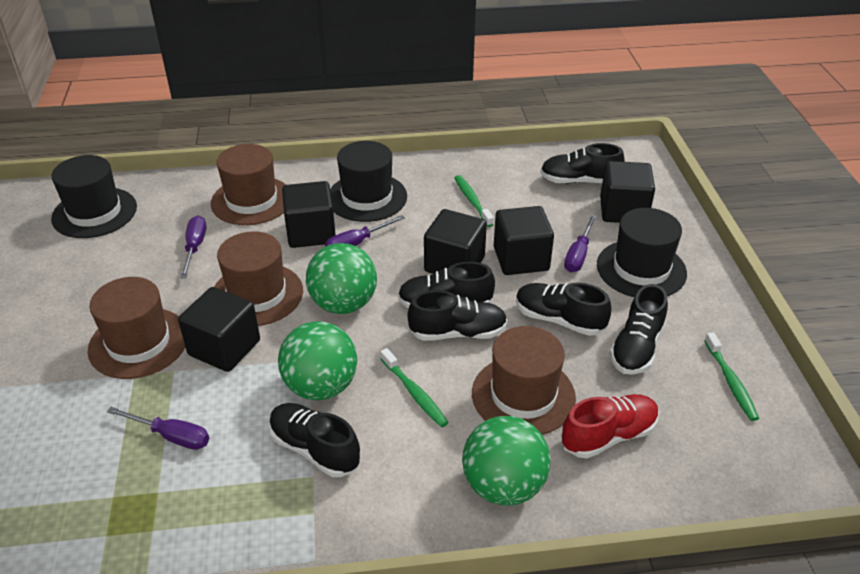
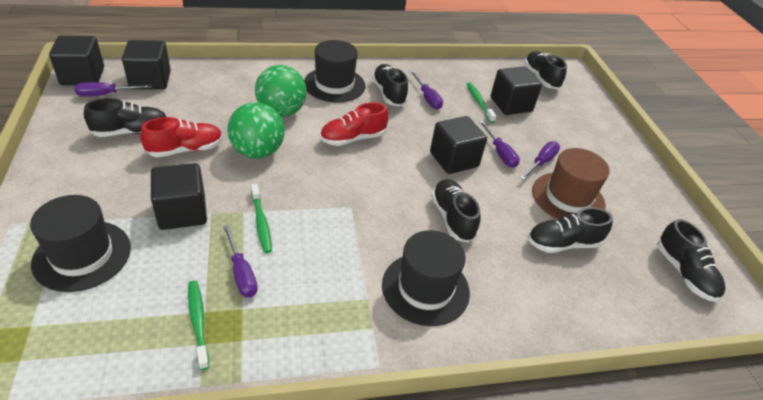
brown hat: 4 -> 1
green ball: 3 -> 2
purple screwdriver: 4 -> 5
red shoe: 1 -> 2

